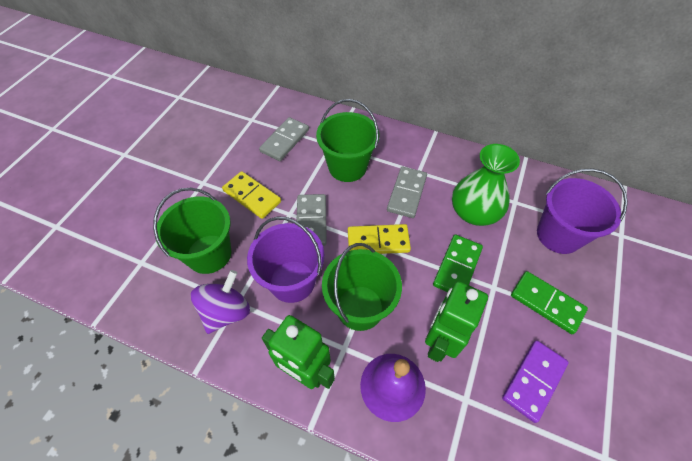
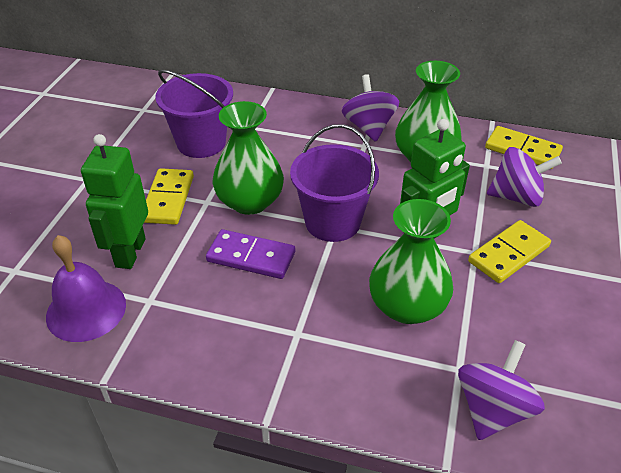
green bucket: 3 -> 0
green domino: 2 -> 0
green vase: 1 -> 3
grey domino: 3 -> 0
purple spinning top: 1 -> 3
yellow domino: 2 -> 3

